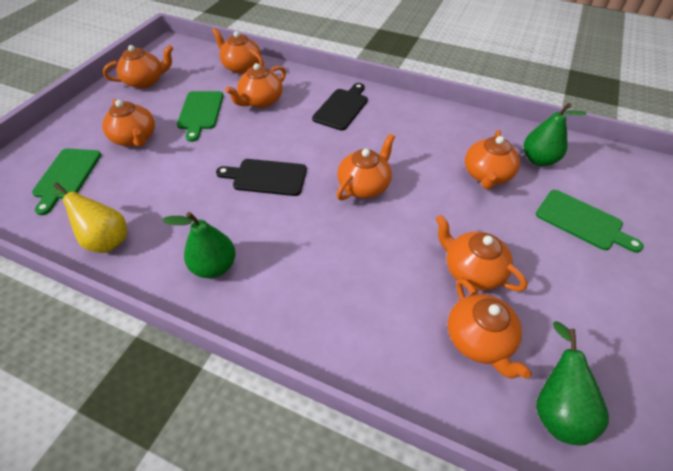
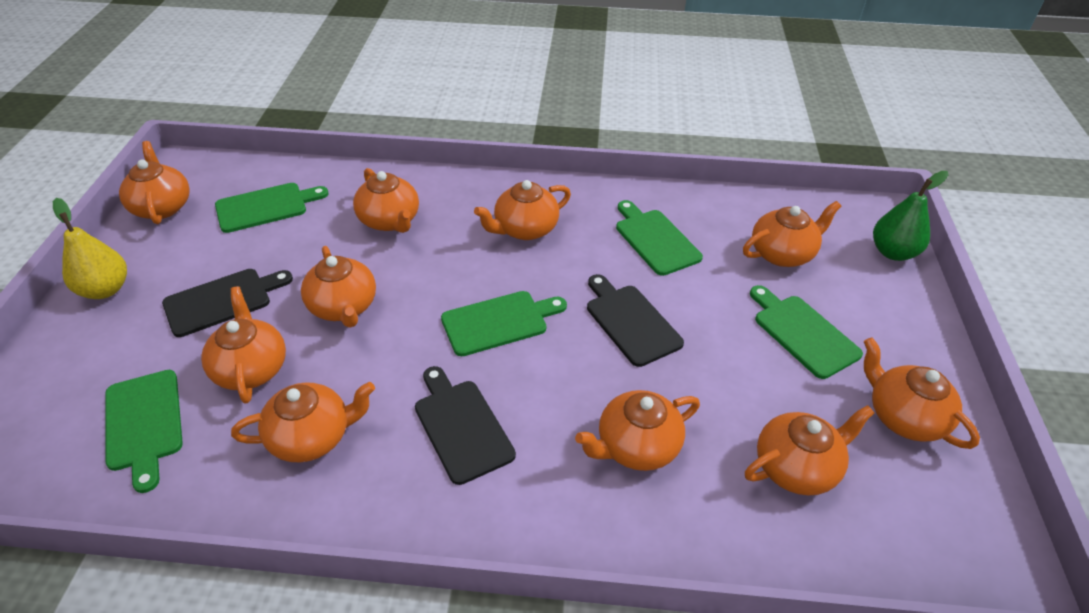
black cutting board: 2 -> 3
green cutting board: 3 -> 5
green pear: 3 -> 1
orange teapot: 8 -> 10

